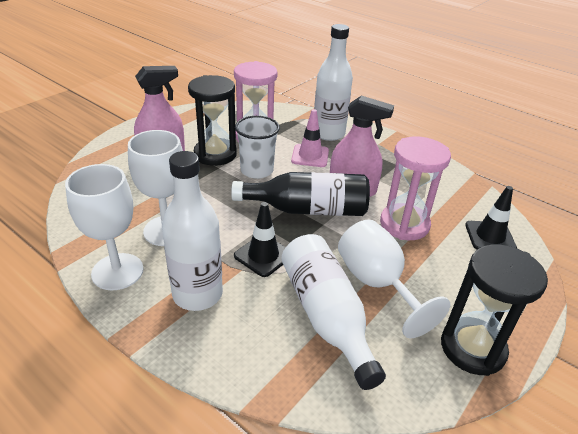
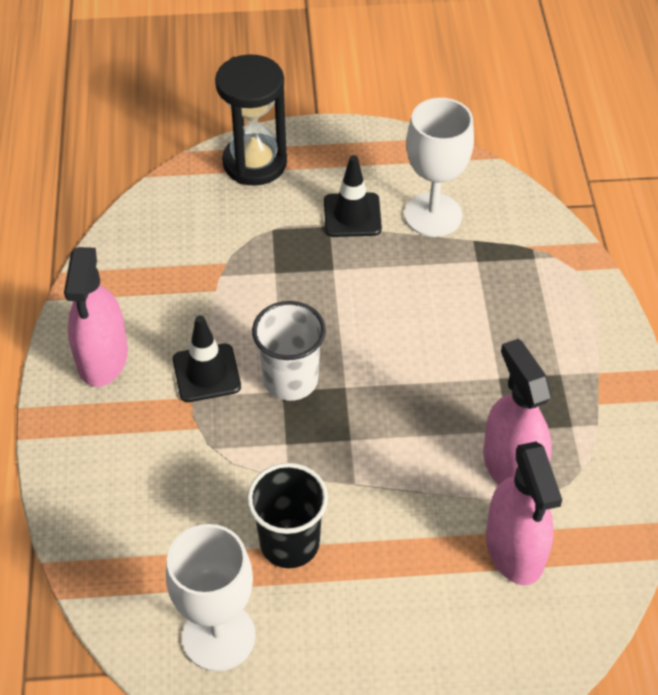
black bottle: 1 -> 0
black cup: 0 -> 1
black hourglass: 2 -> 1
pink hourglass: 2 -> 0
pink spray bottle: 2 -> 3
pink traffic cone: 1 -> 0
white bottle: 3 -> 0
white goblet: 3 -> 2

